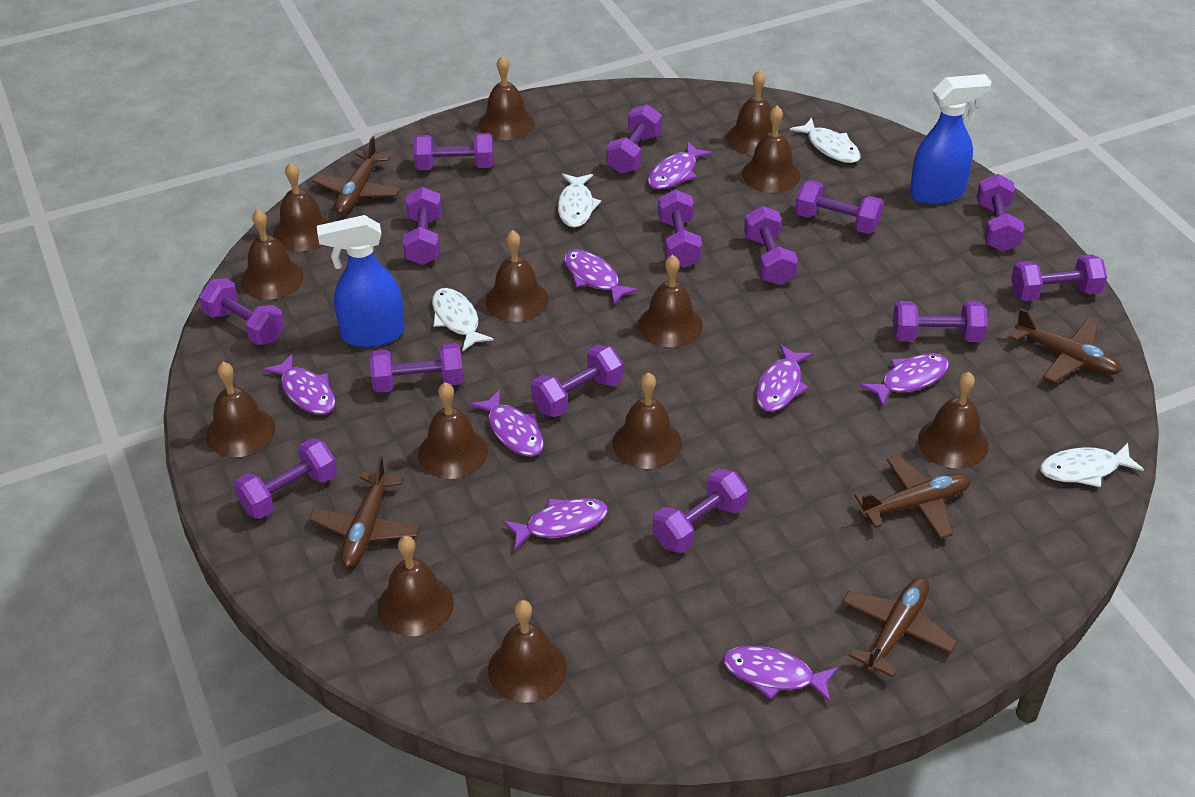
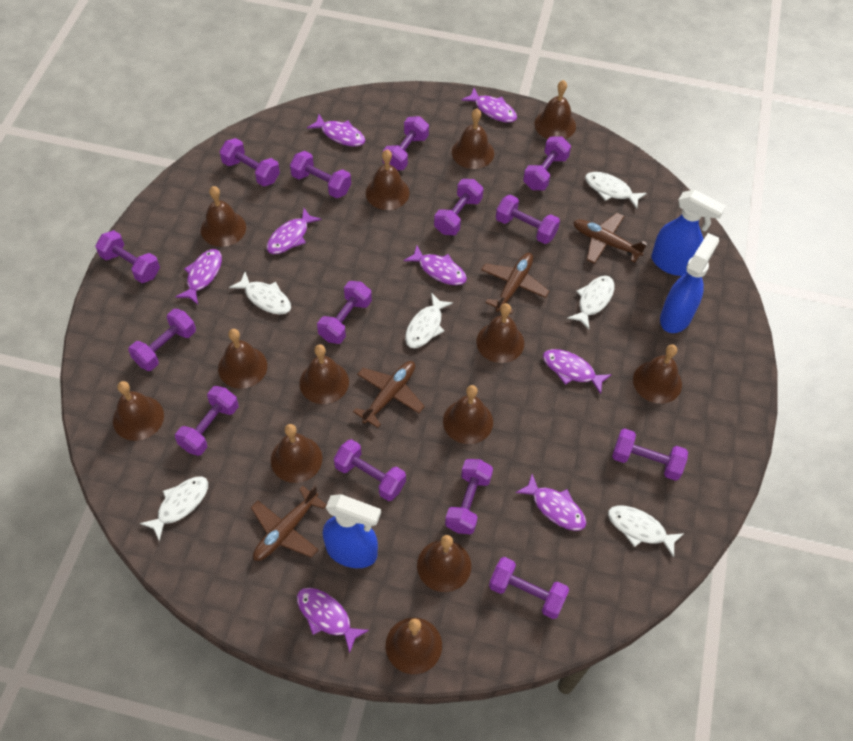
blue spray bottle: 2 -> 3
brown plane: 5 -> 4
white fish: 4 -> 6

